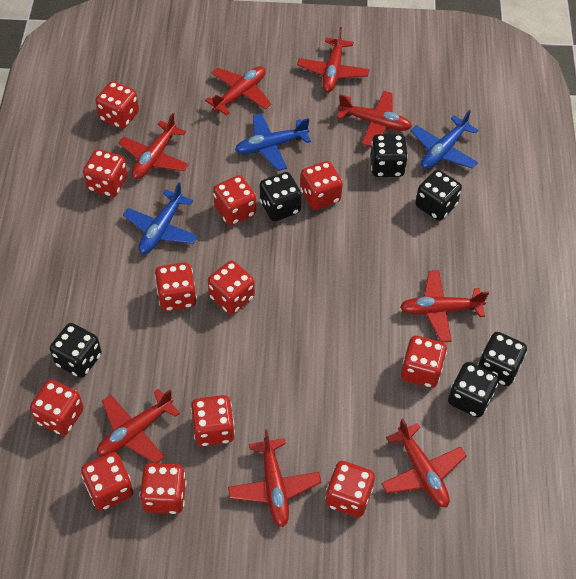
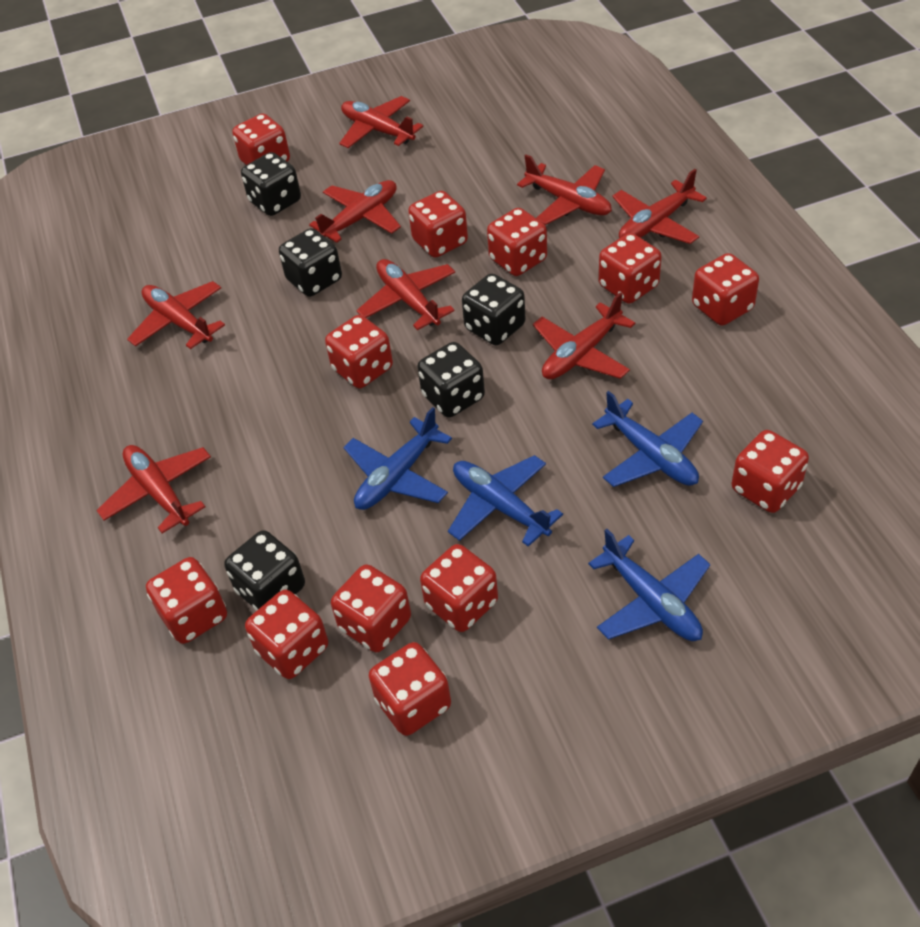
black dice: 6 -> 5
blue plane: 3 -> 4

